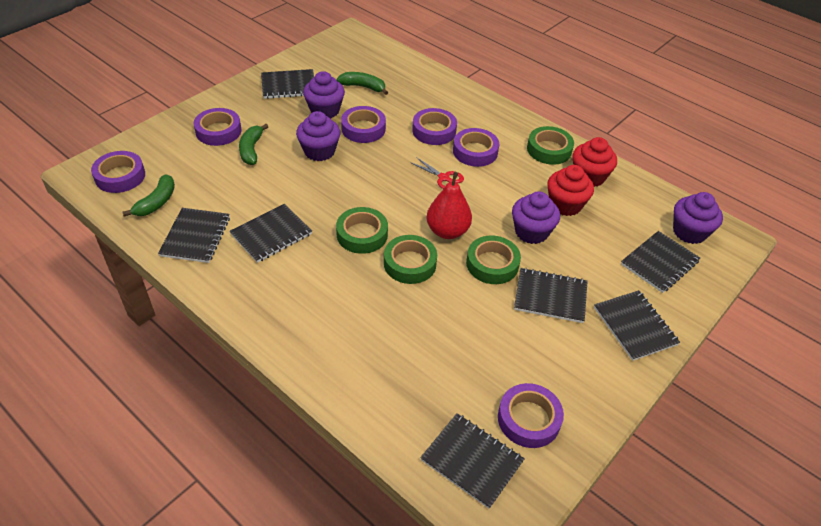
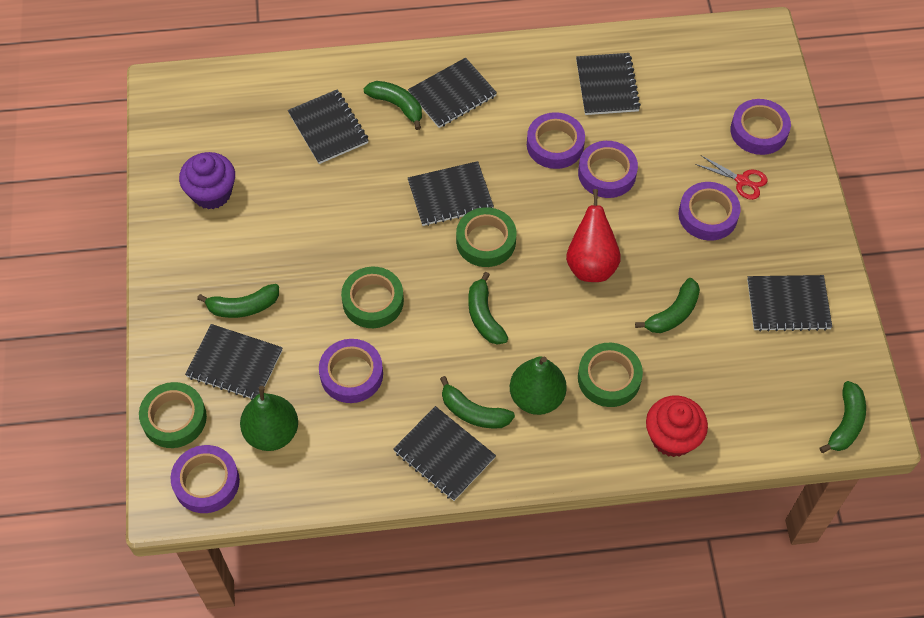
green banana: 3 -> 6
green pear: 0 -> 2
purple cupcake: 4 -> 1
red cupcake: 2 -> 1

